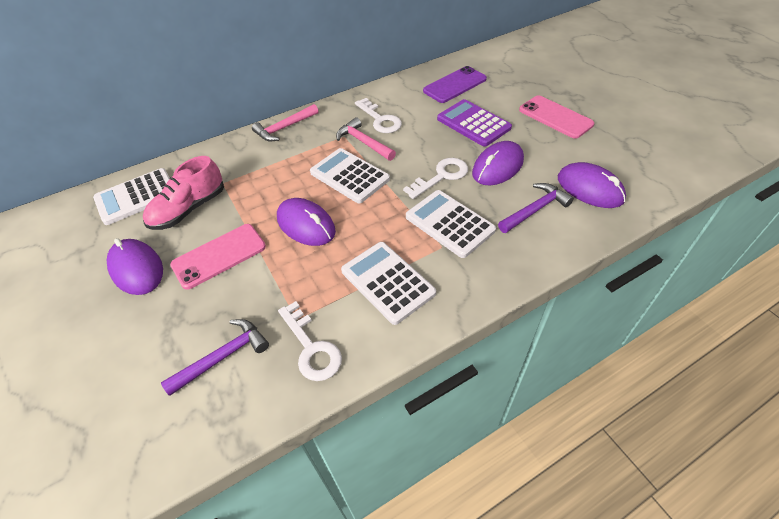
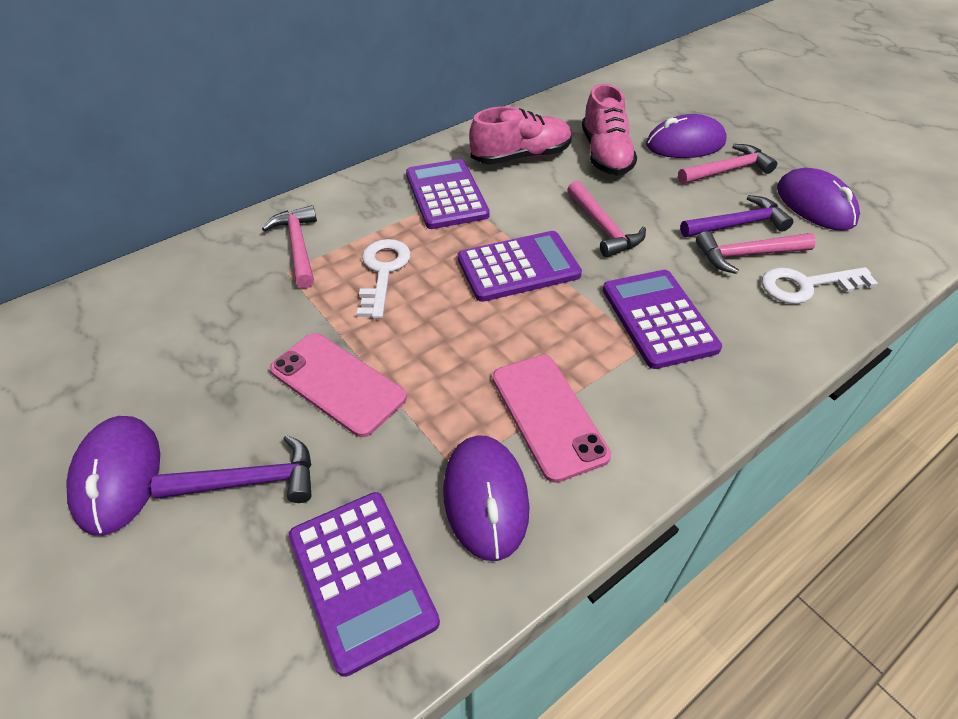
pink hammer: 2 -> 4
pink shoe: 1 -> 2
purple calculator: 1 -> 4
purple phone: 1 -> 0
white calculator: 4 -> 0
white key: 3 -> 2

